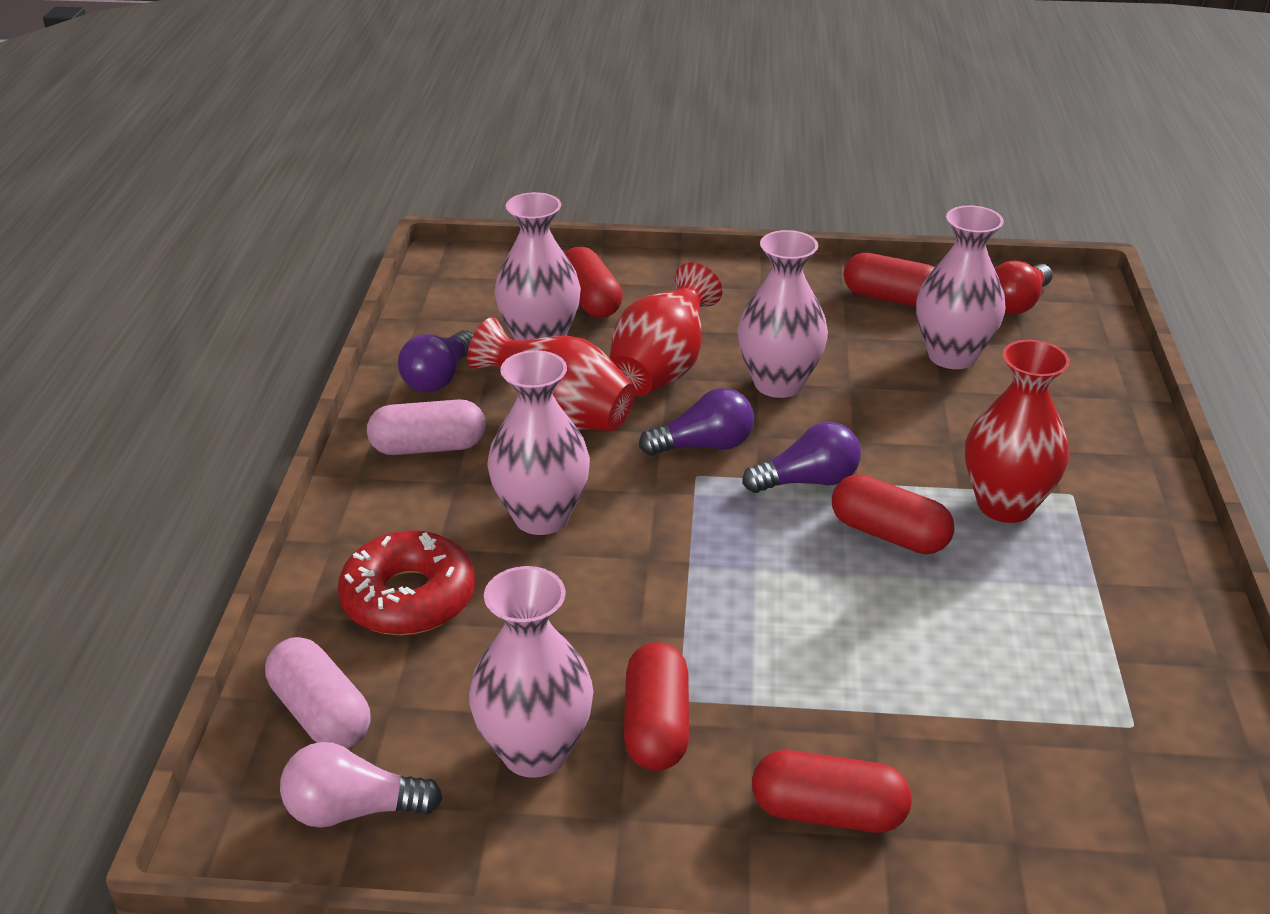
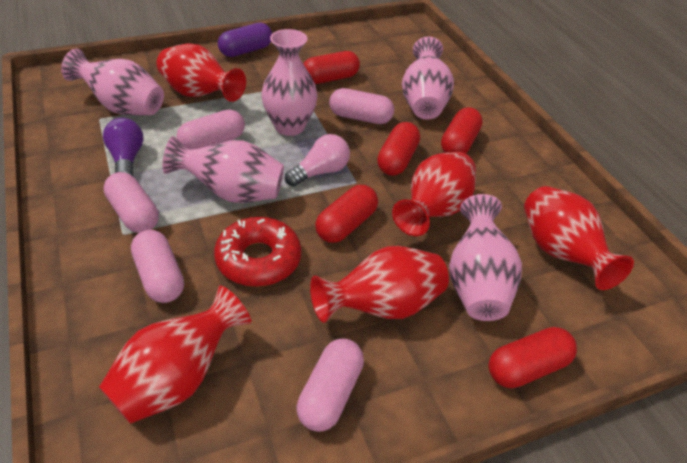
pink capsule: 2 -> 5
purple capsule: 0 -> 1
purple light bulb: 3 -> 1
red light bulb: 1 -> 0
red vase: 3 -> 5

